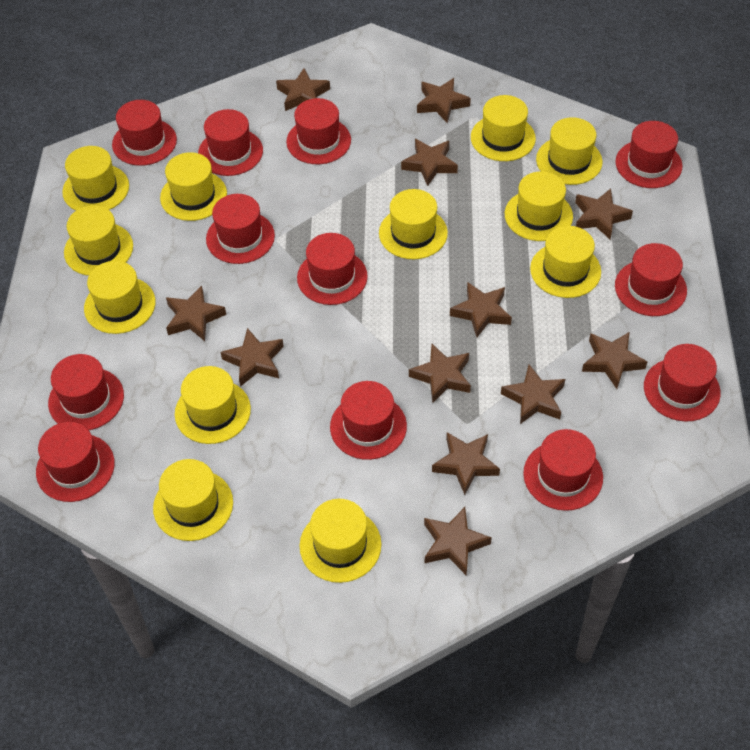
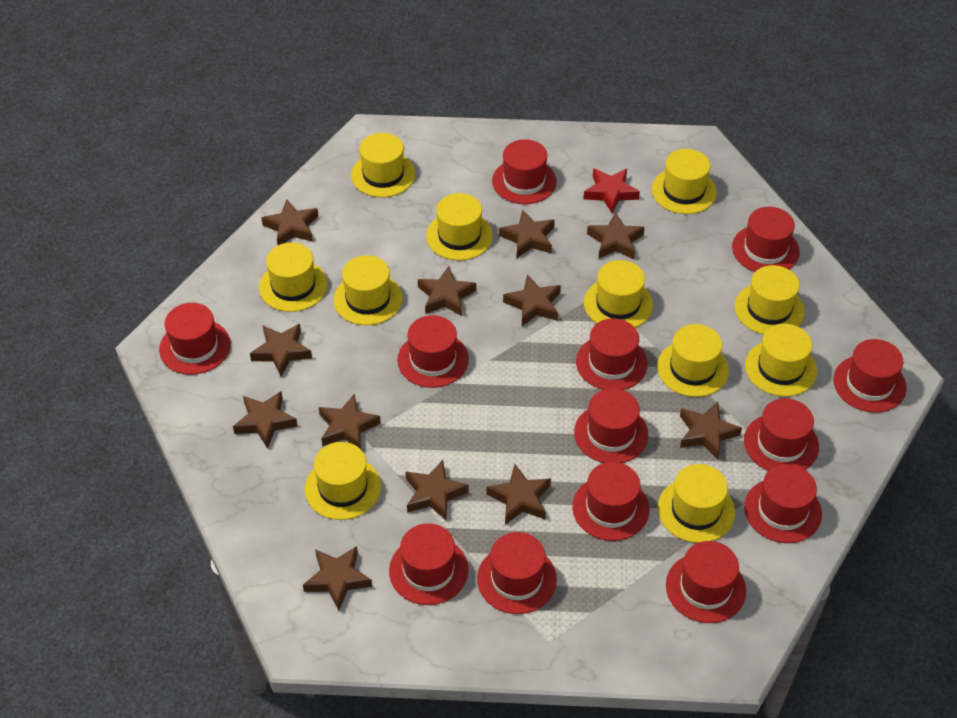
red hat: 12 -> 13
red star: 0 -> 1
yellow hat: 12 -> 11

